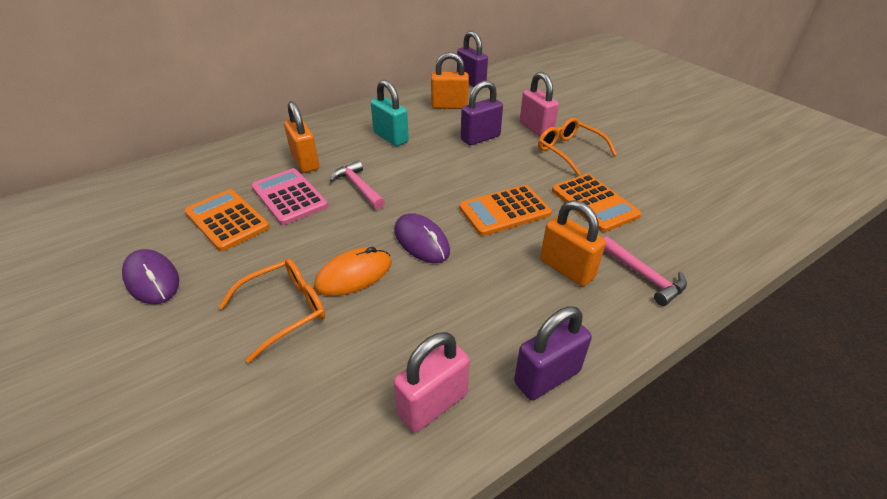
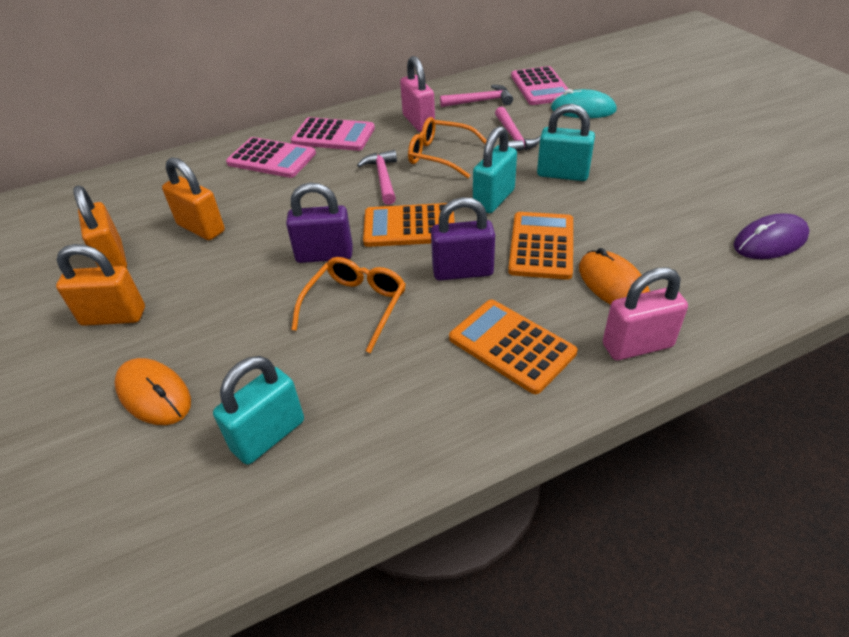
orange mouse: 1 -> 2
pink calculator: 1 -> 3
pink hammer: 2 -> 3
purple mouse: 2 -> 1
purple padlock: 3 -> 2
turquoise mouse: 0 -> 1
turquoise padlock: 1 -> 3

